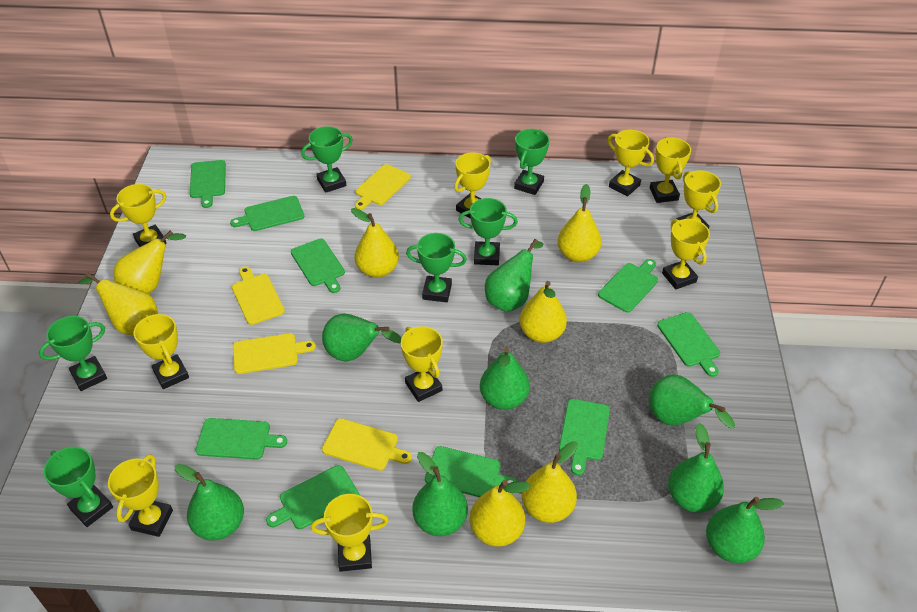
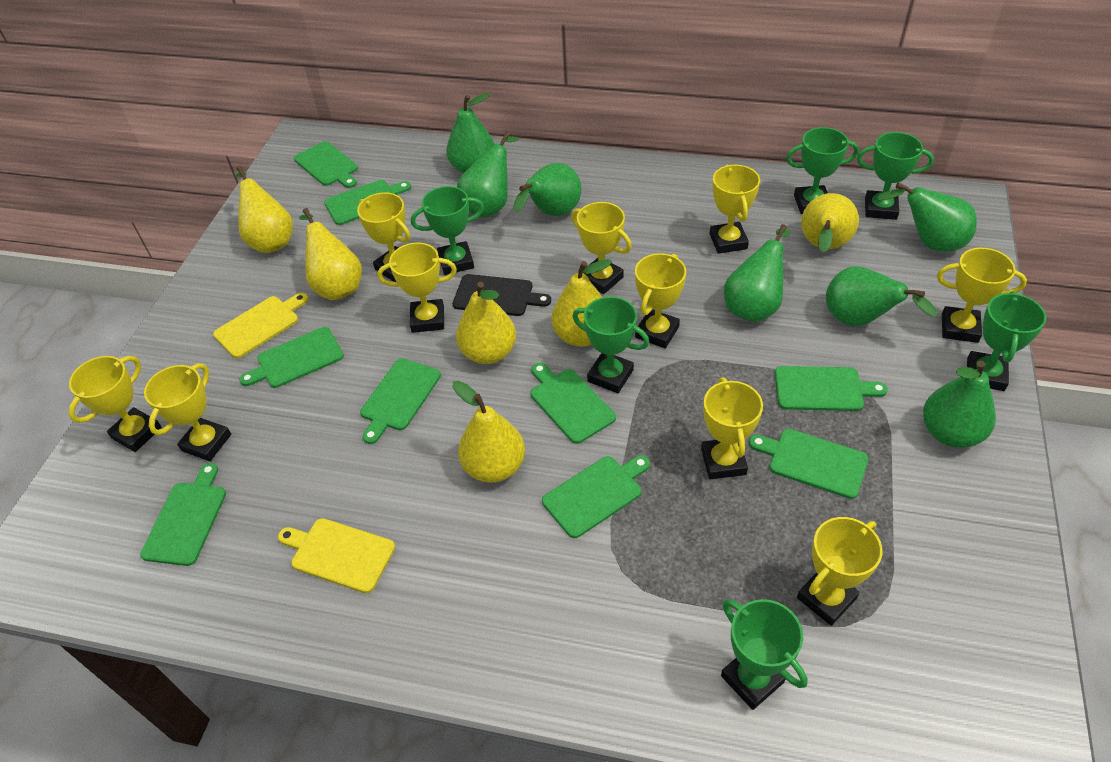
black cutting board: 0 -> 1
green pear: 8 -> 7
yellow cutting board: 4 -> 2
yellow pear: 7 -> 6

